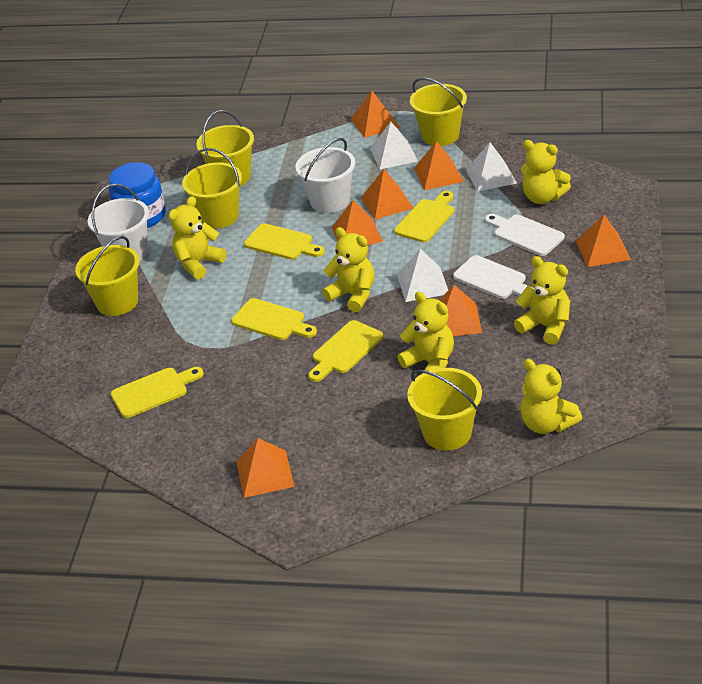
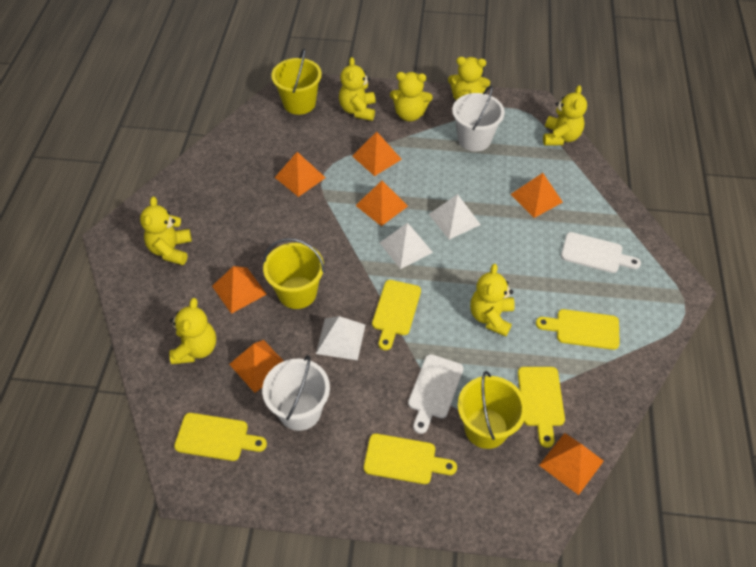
blue jar: 1 -> 0
yellow bucket: 5 -> 3
yellow teddy bear: 6 -> 7

